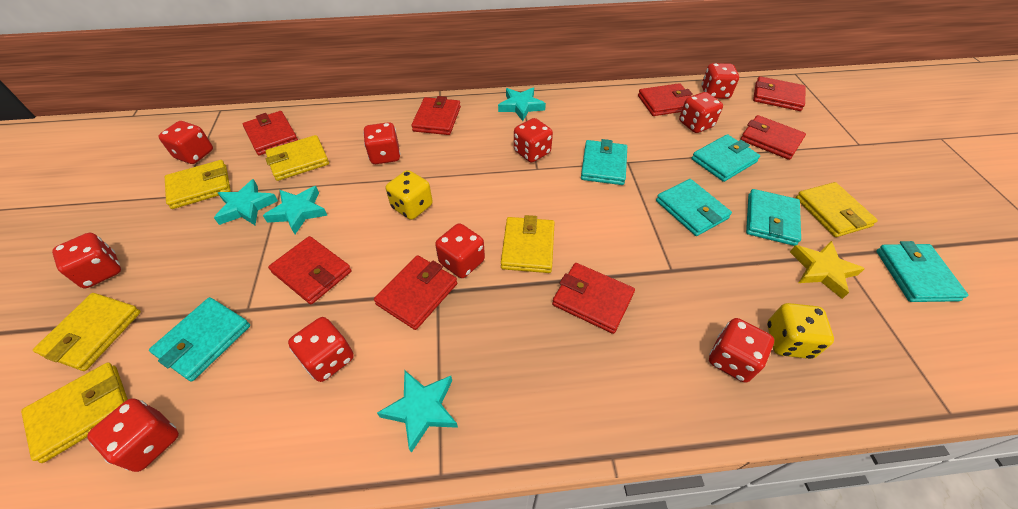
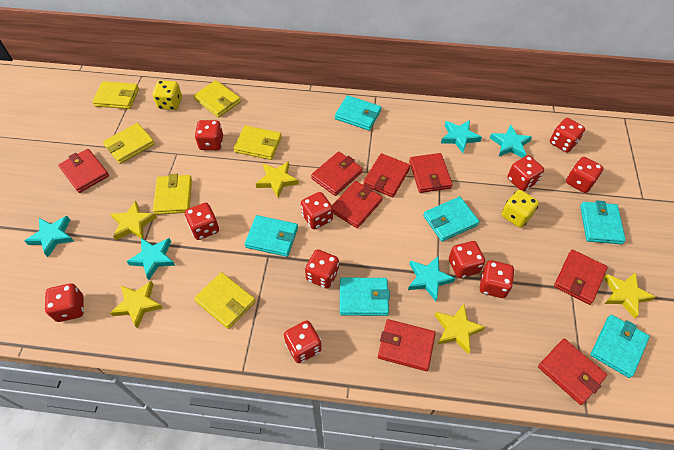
red dice: 10 -> 11
turquoise star: 4 -> 5
yellow star: 1 -> 5

